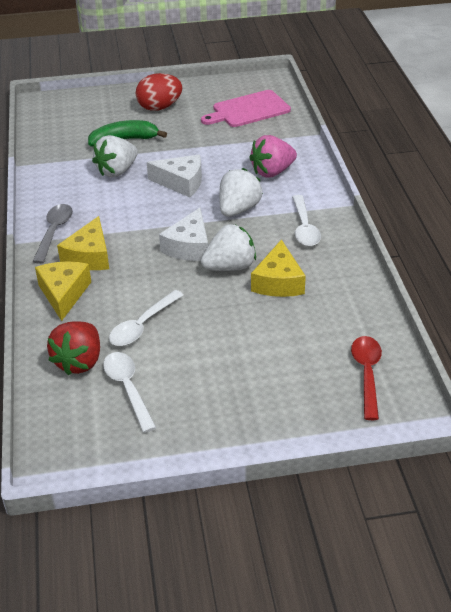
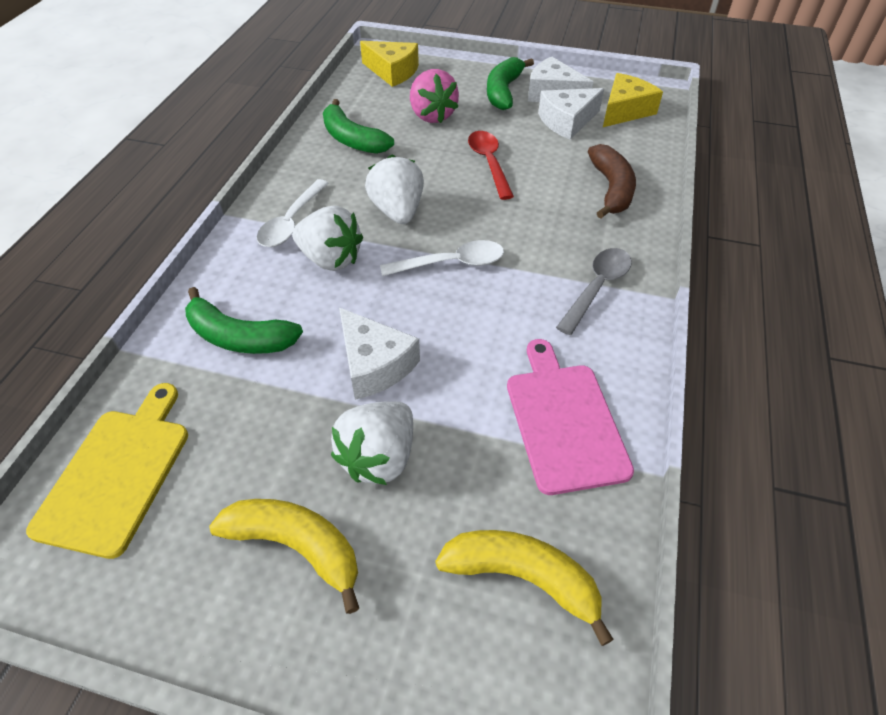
brown banana: 0 -> 1
green banana: 1 -> 3
red egg: 1 -> 0
red strawberry: 1 -> 0
white cheese: 2 -> 3
white spoon: 3 -> 2
yellow banana: 0 -> 2
yellow cheese: 3 -> 2
yellow cutting board: 0 -> 1

